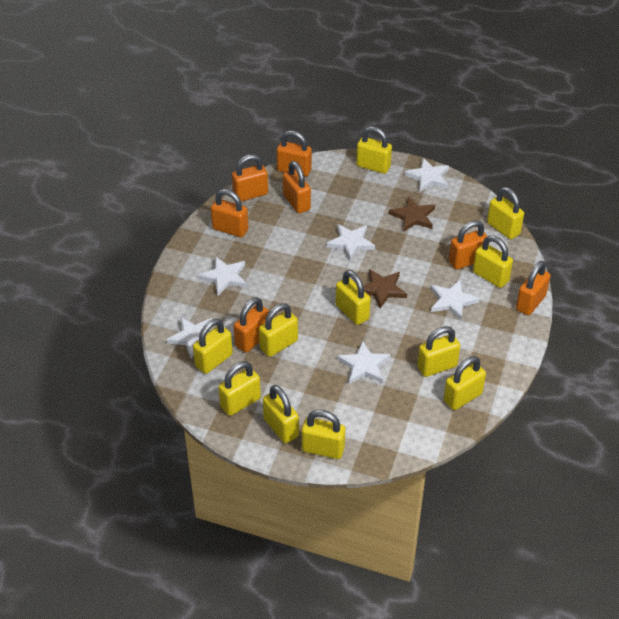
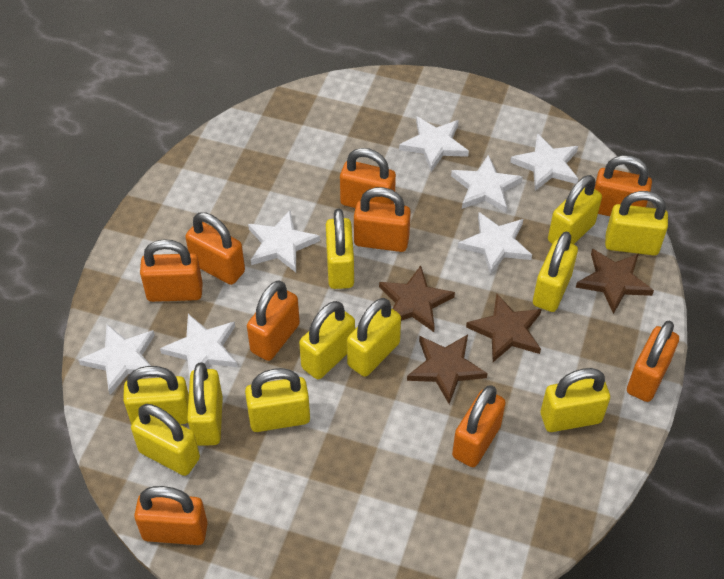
brown star: 2 -> 4
orange padlock: 7 -> 9
white star: 6 -> 7

